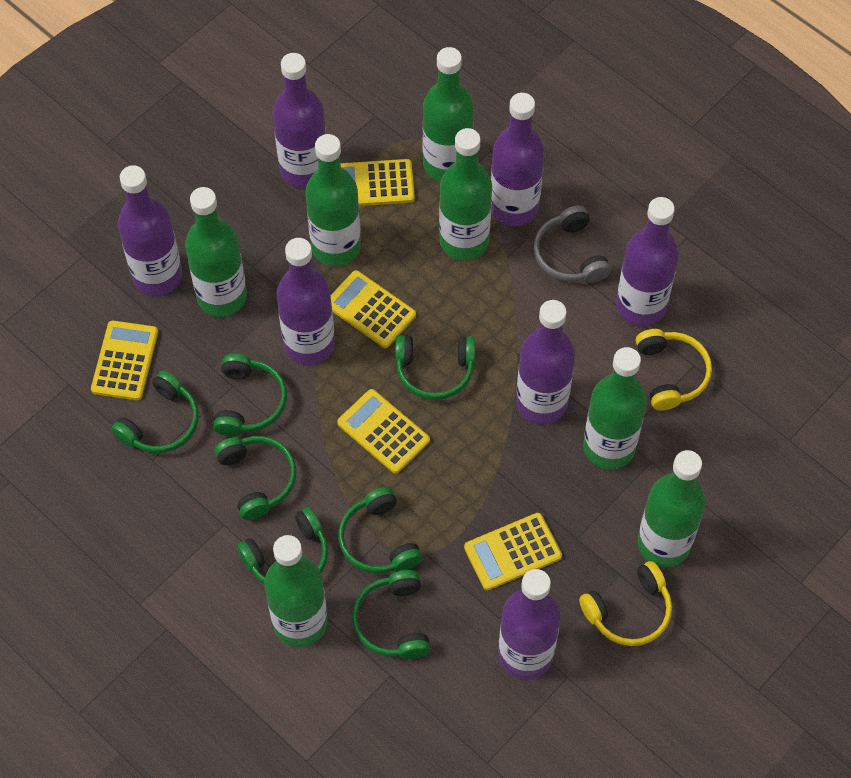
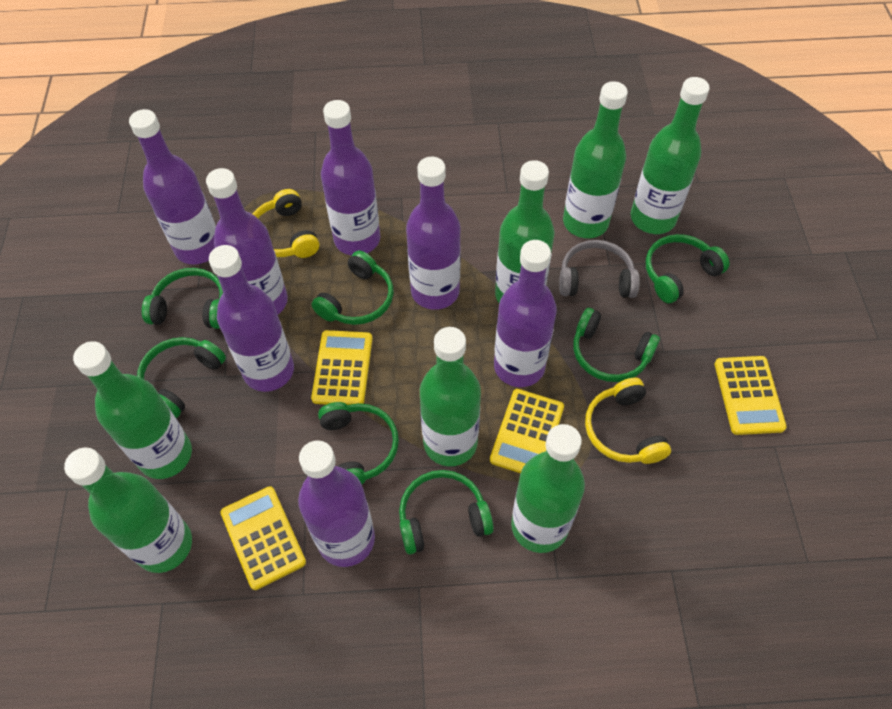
yellow calculator: 5 -> 4

